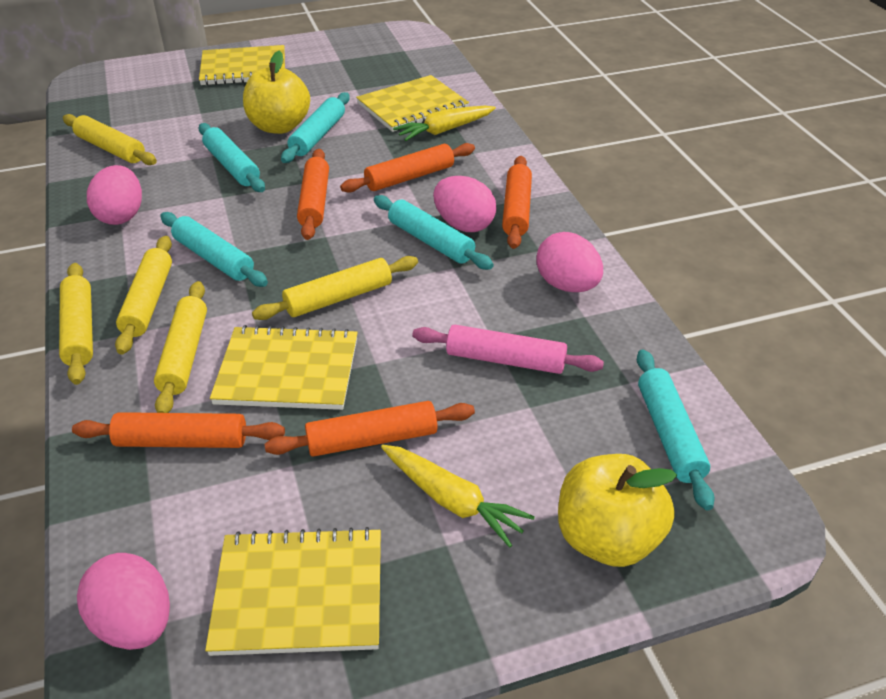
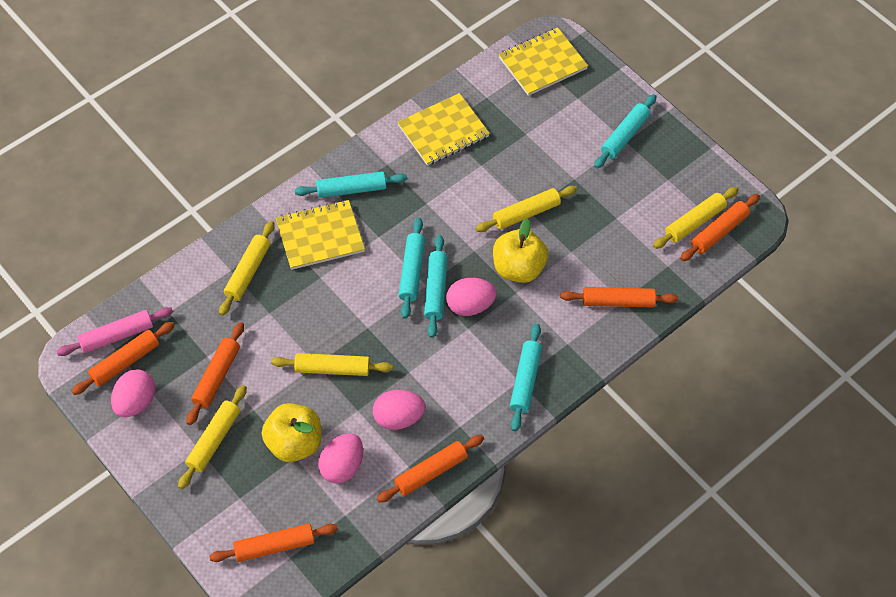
orange rolling pin: 5 -> 6
yellow carrot: 2 -> 0
yellow notebook: 4 -> 3

